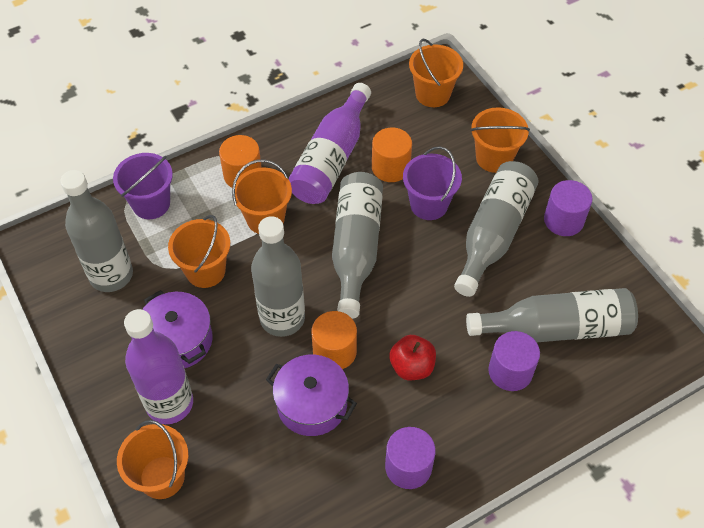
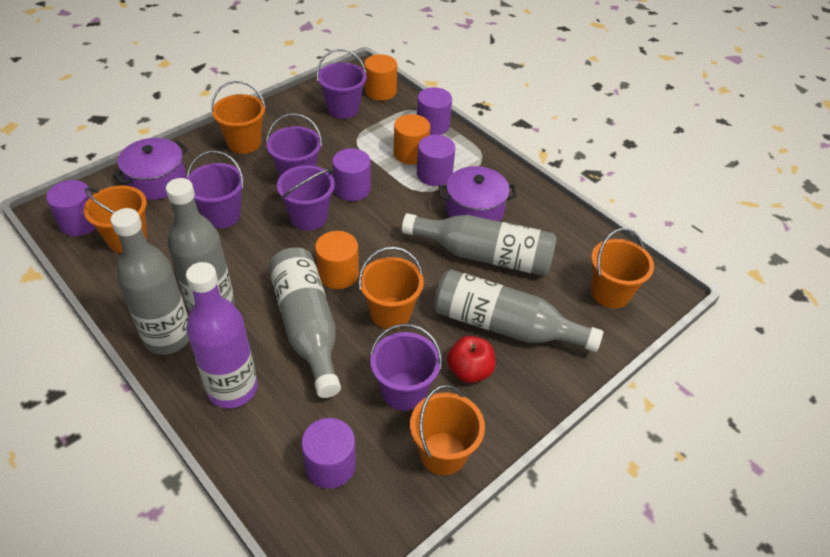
purple bottle: 2 -> 1
purple bucket: 2 -> 5
purple cylinder: 3 -> 5

